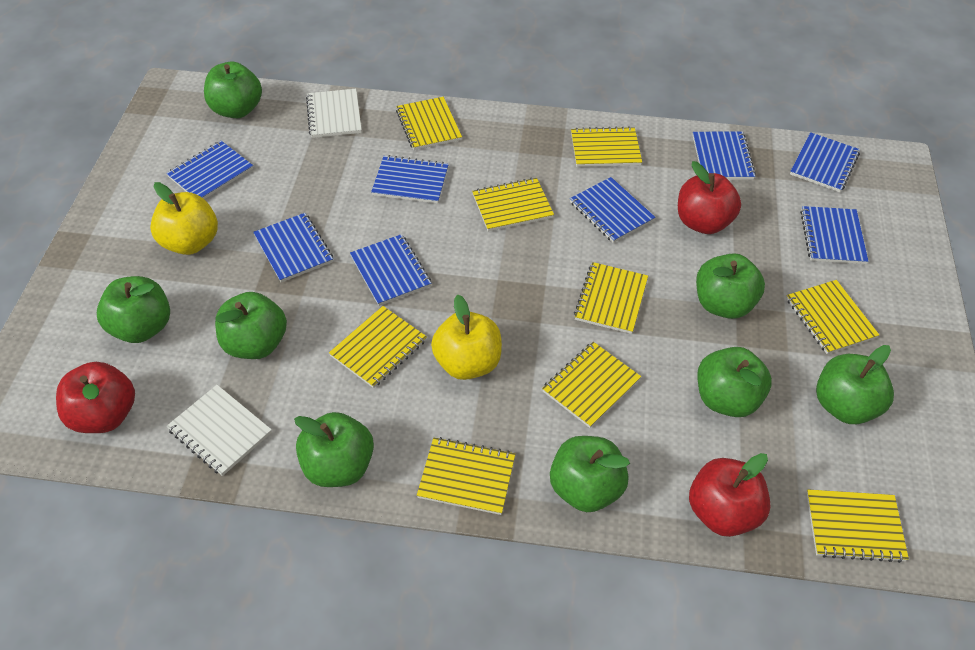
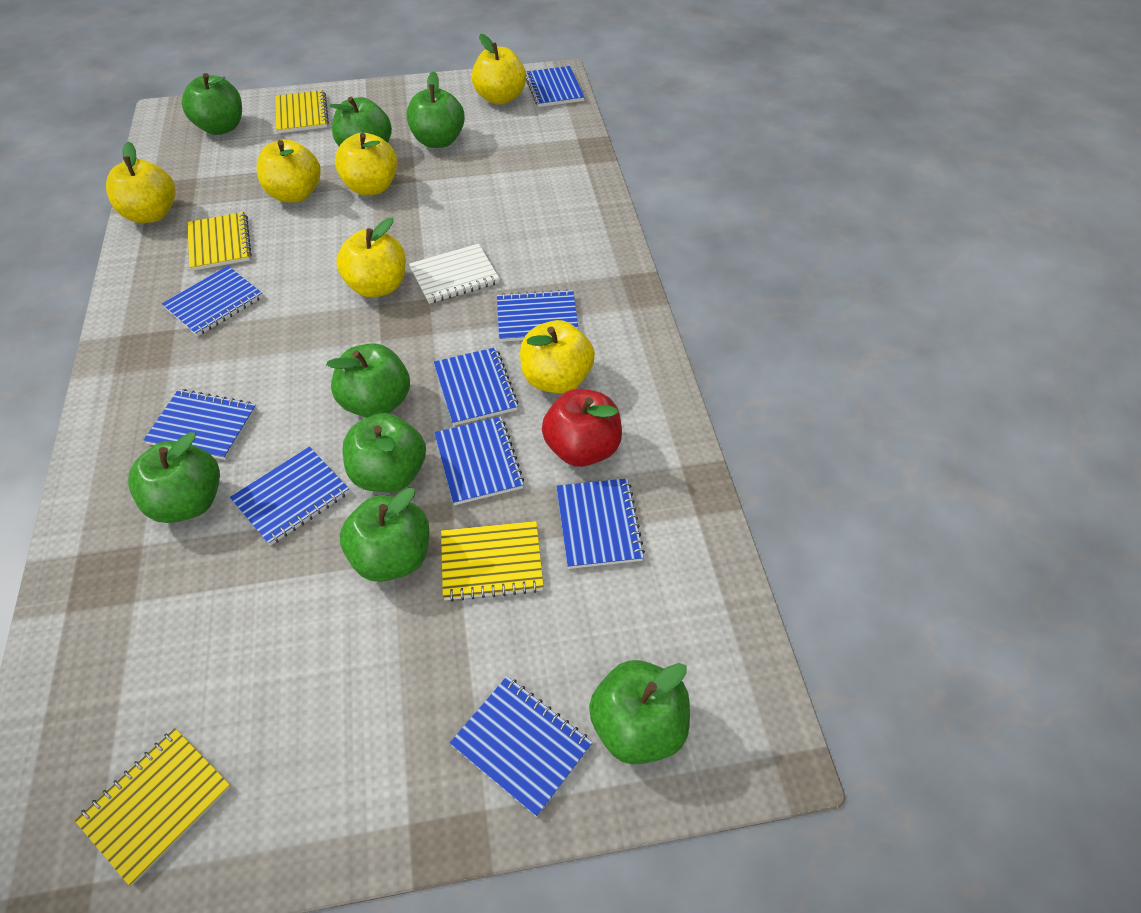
blue notebook: 8 -> 9
red apple: 3 -> 1
white notebook: 2 -> 1
yellow apple: 2 -> 6
yellow notebook: 9 -> 4

